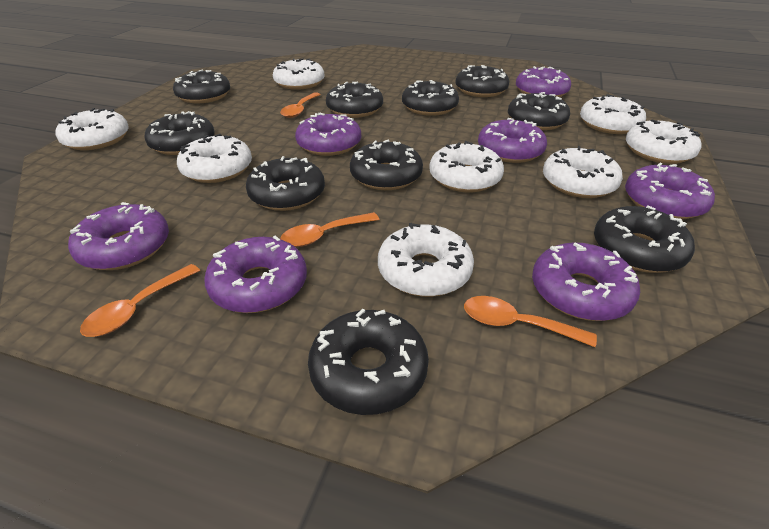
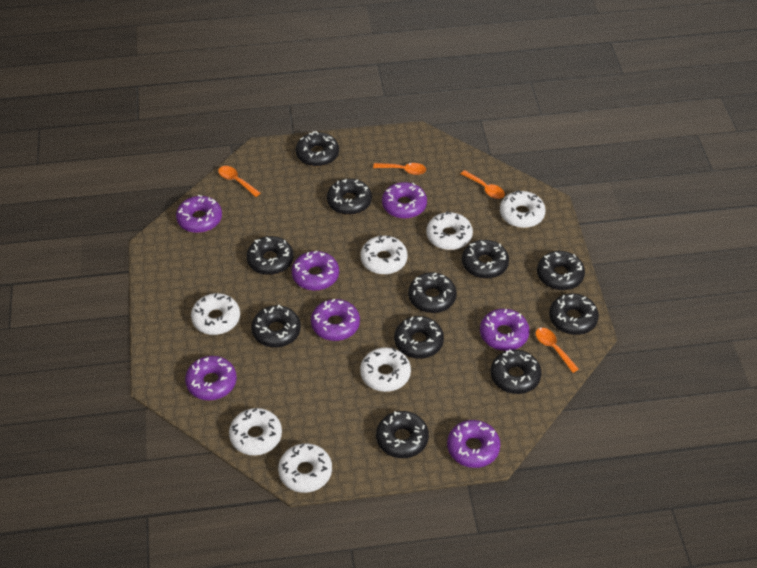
black donut: 10 -> 11
white donut: 8 -> 7

